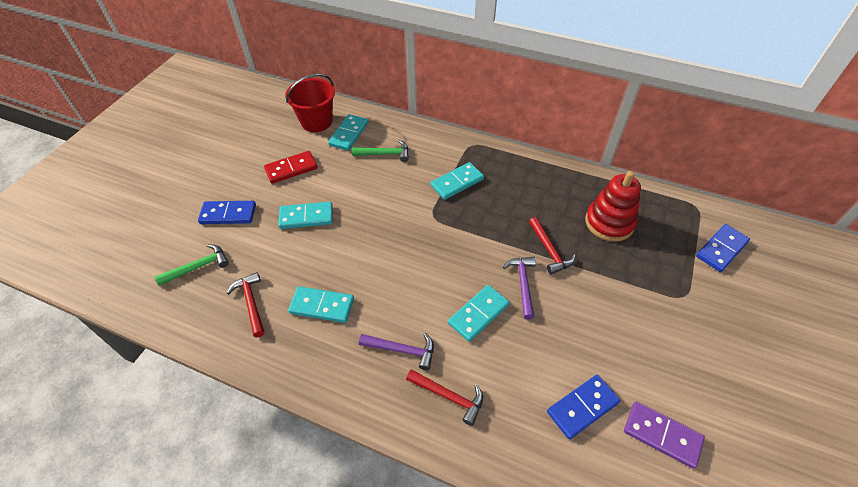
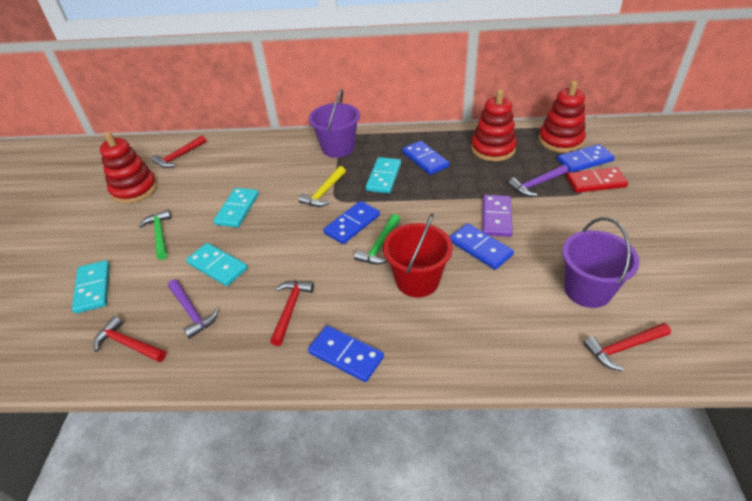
blue domino: 3 -> 5
purple bucket: 0 -> 2
red hammer: 3 -> 4
red stacking toy: 1 -> 3
turquoise domino: 5 -> 4
yellow hammer: 0 -> 1

